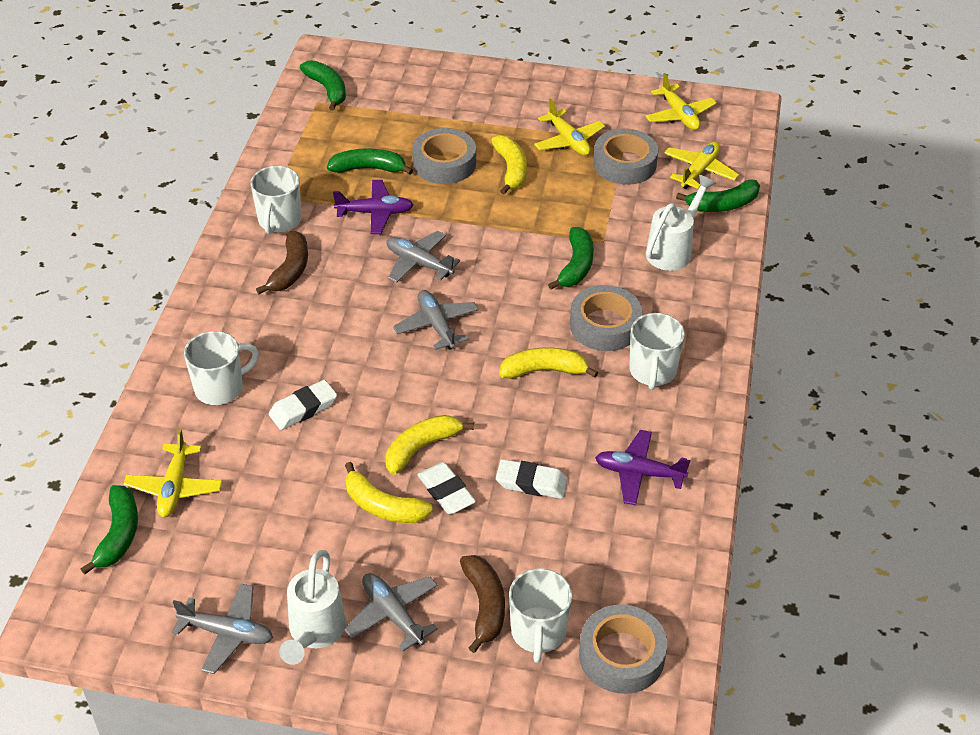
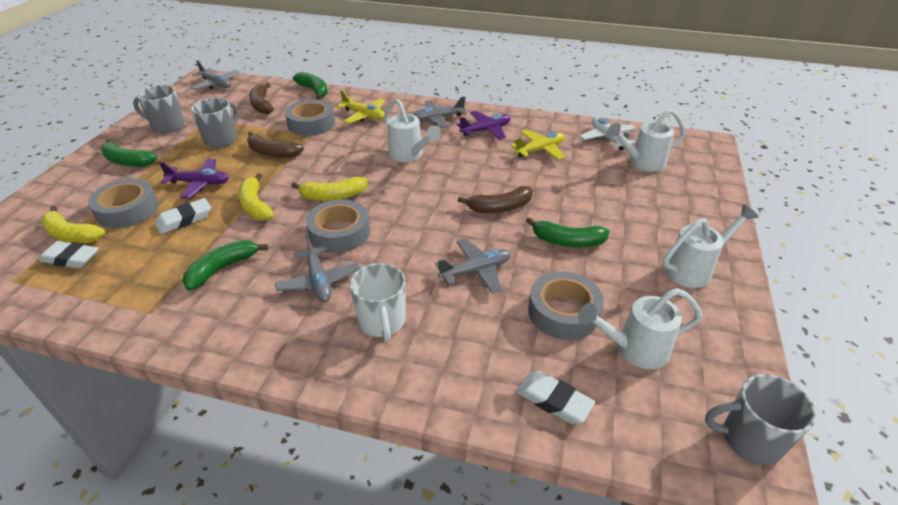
brown banana: 2 -> 3
green banana: 5 -> 4
grey mug: 0 -> 3
white mug: 4 -> 1
white plane: 0 -> 1
white watering can: 2 -> 4
yellow banana: 4 -> 3
yellow plane: 4 -> 2

